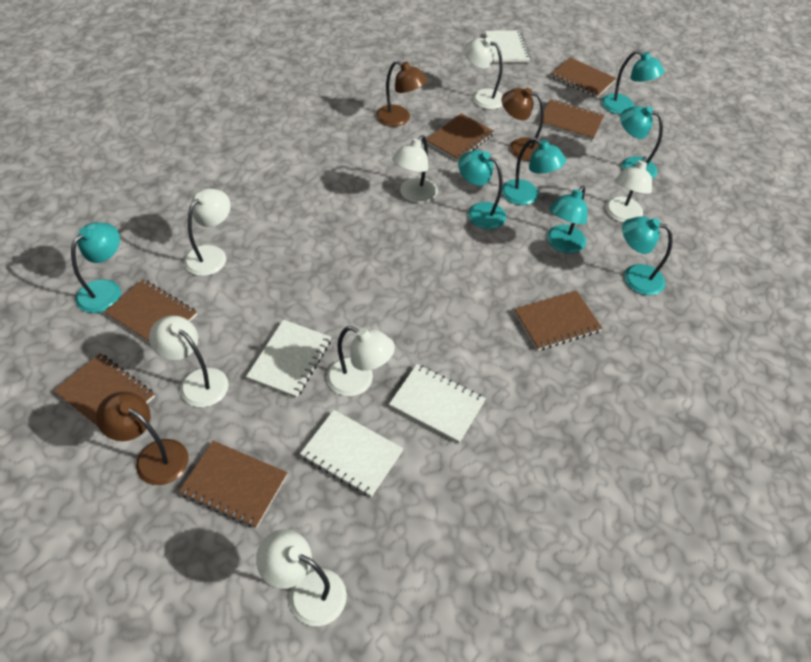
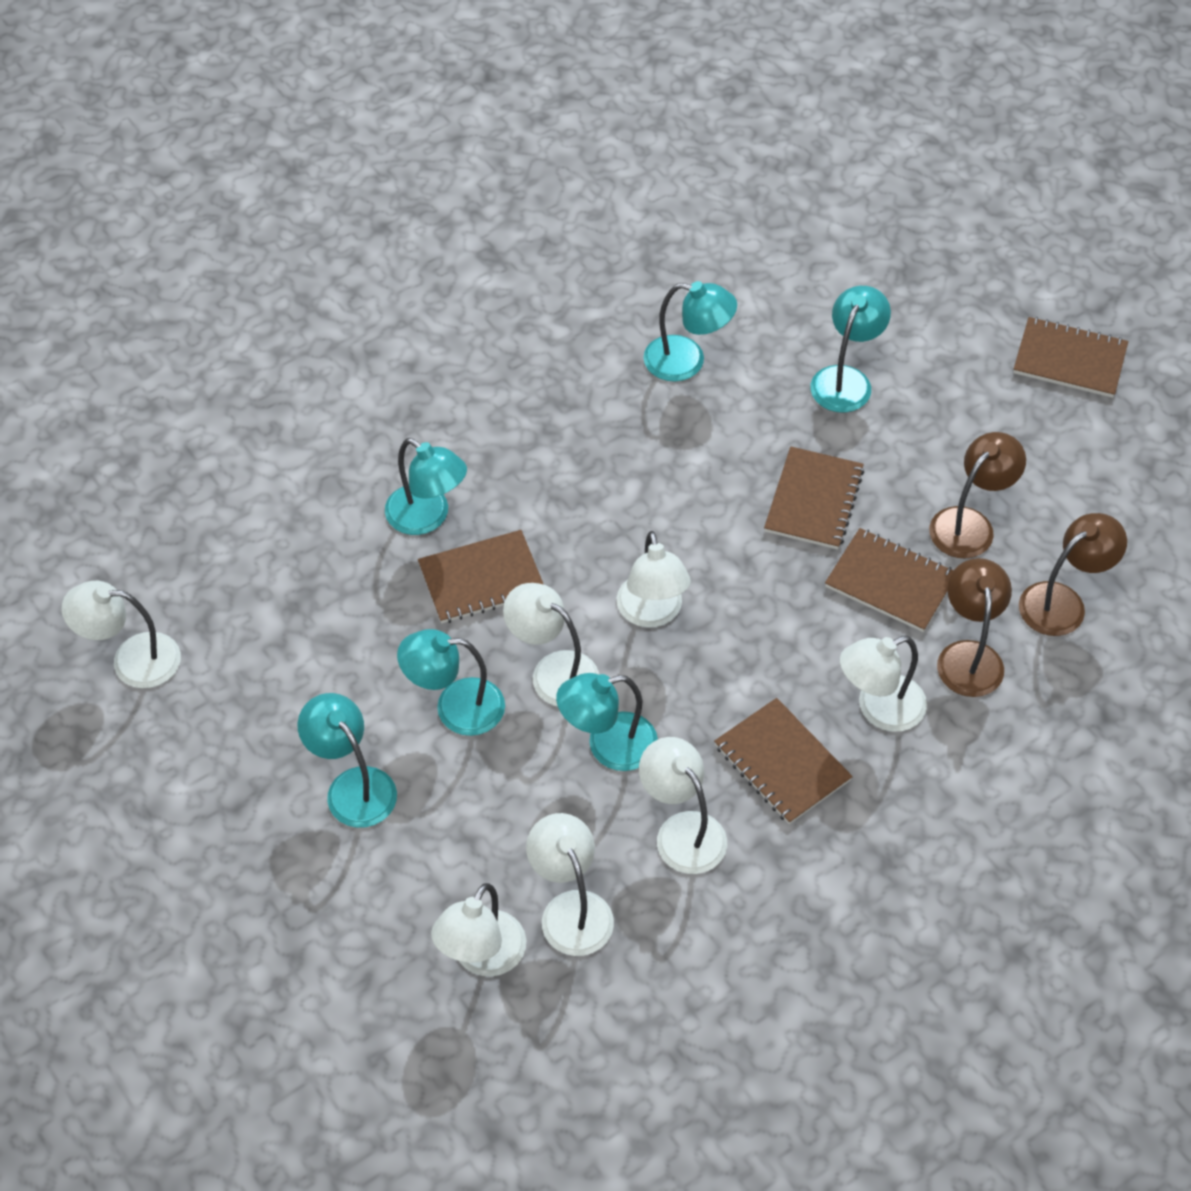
brown notebook: 7 -> 5
turquoise lamp: 7 -> 6
white notebook: 4 -> 0

